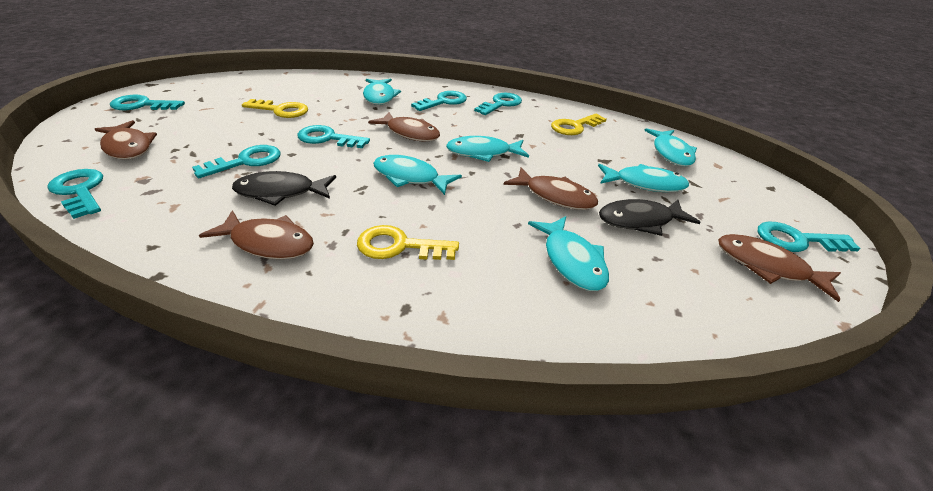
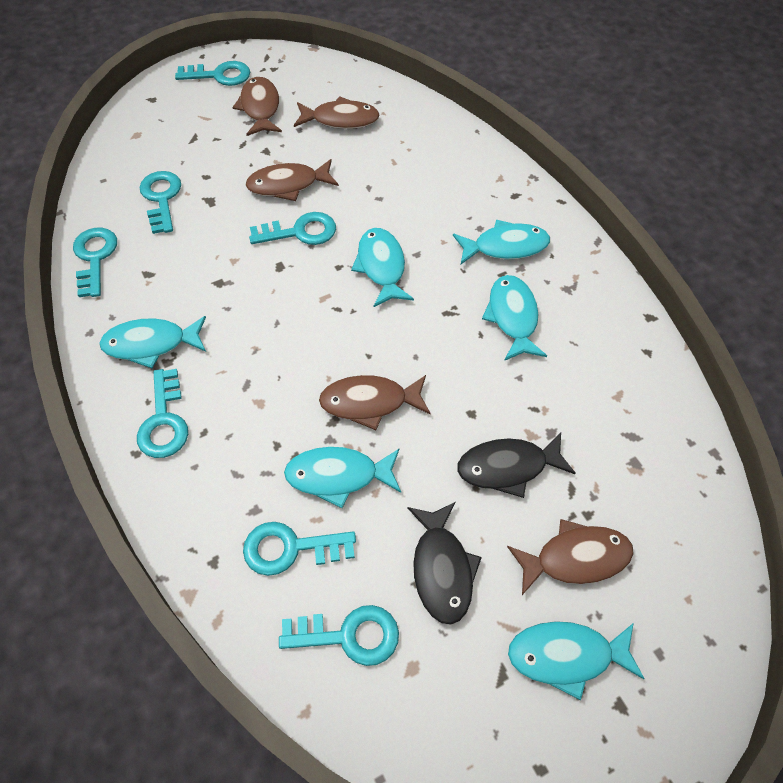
yellow key: 3 -> 0

